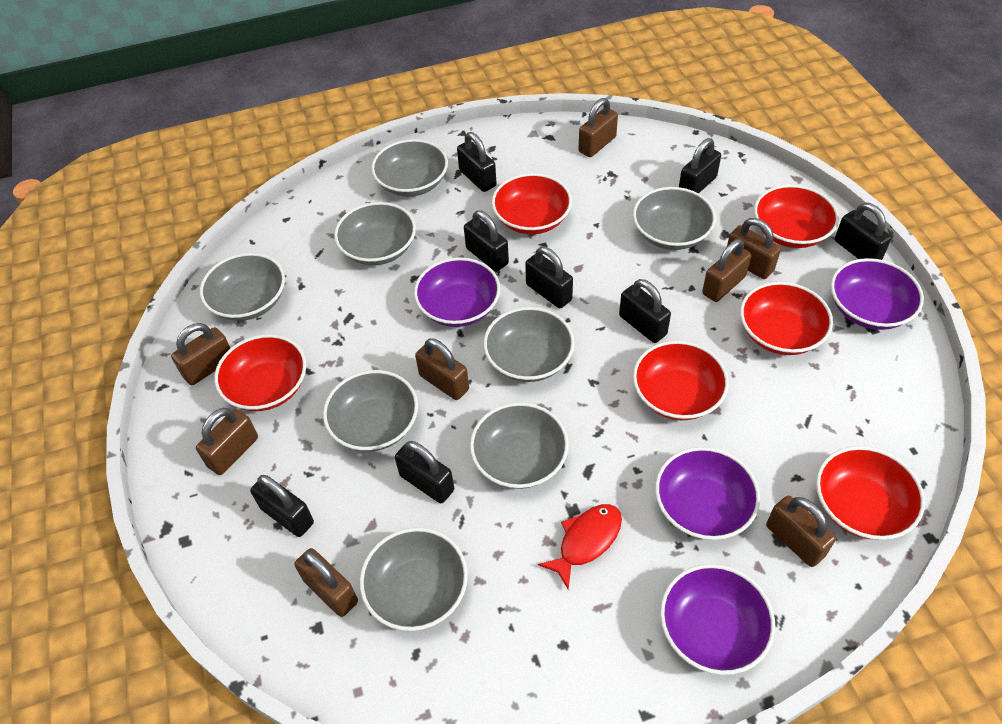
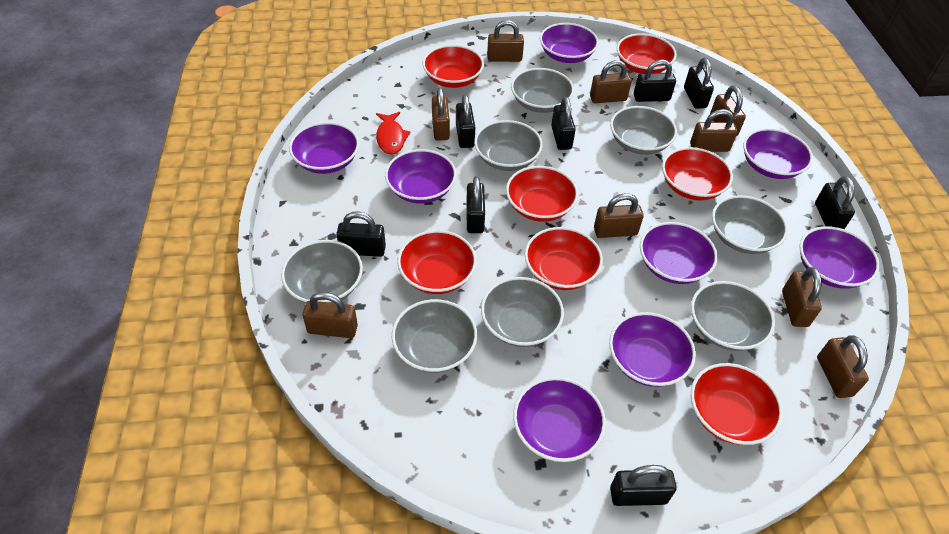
brown padlock: 8 -> 9
purple bowl: 4 -> 8
red bowl: 6 -> 7

